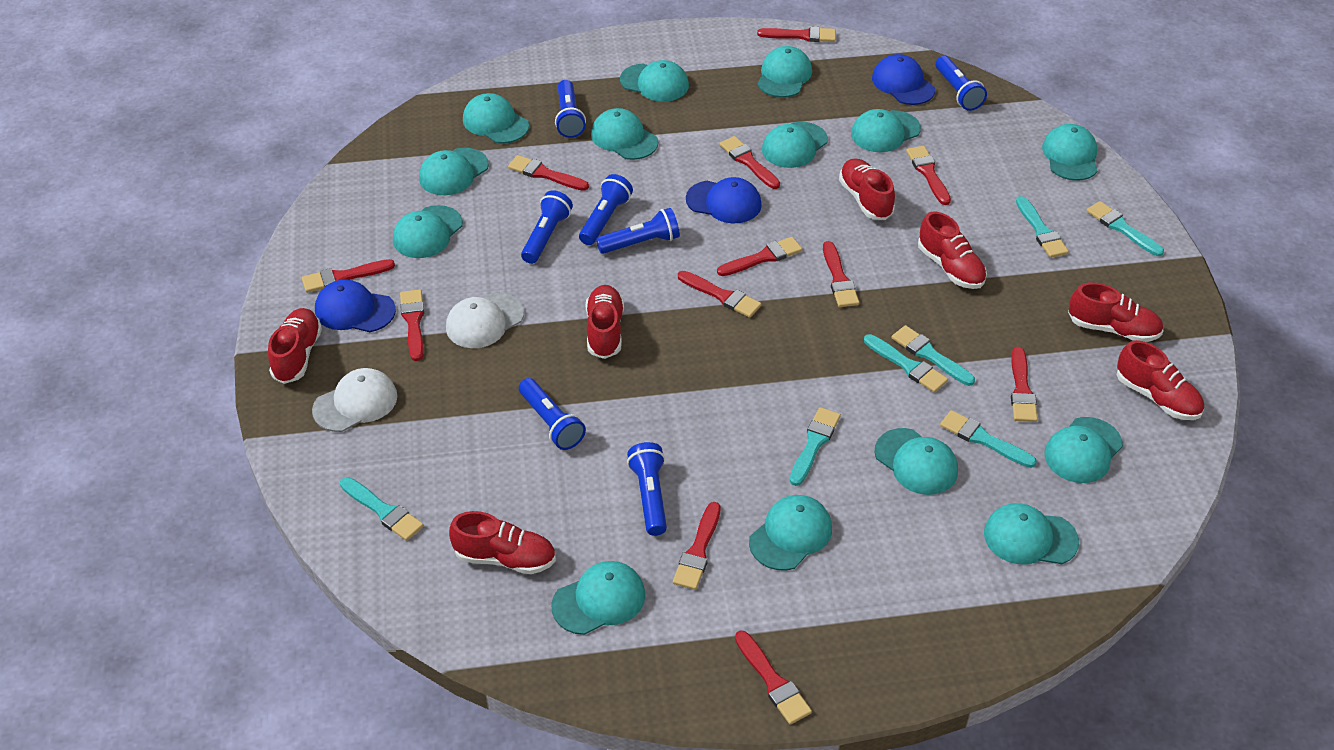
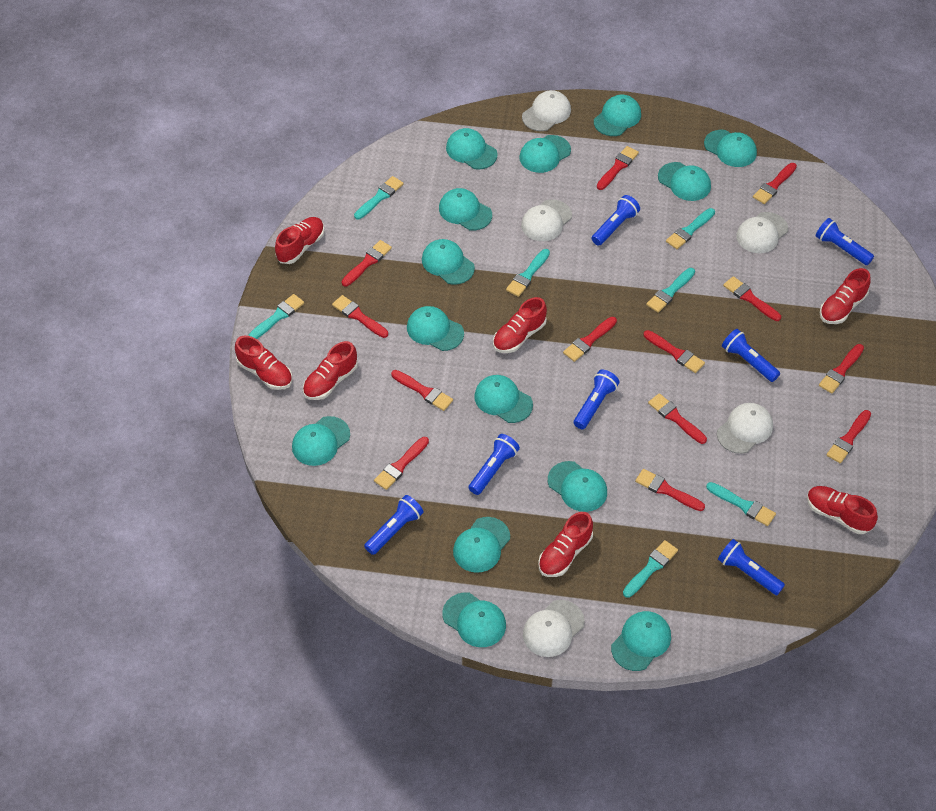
blue cap: 3 -> 0
red brush: 12 -> 13
white cap: 2 -> 5

